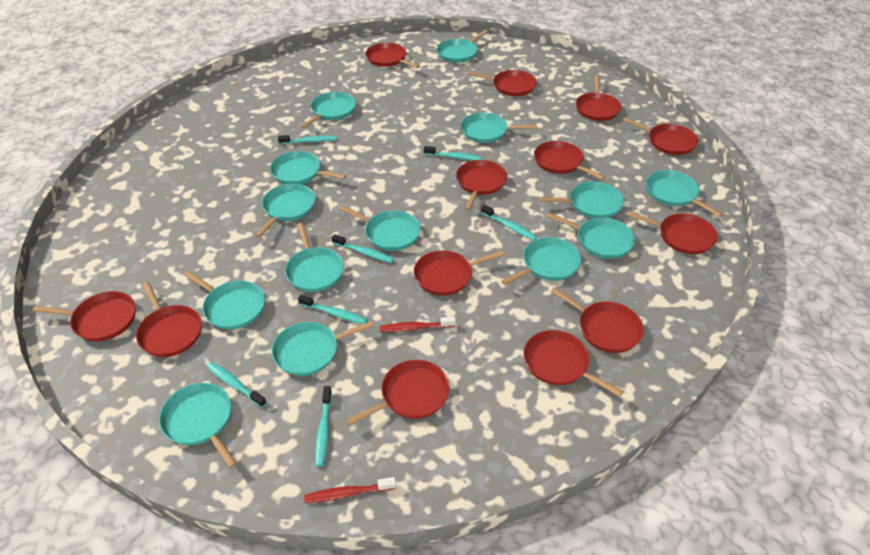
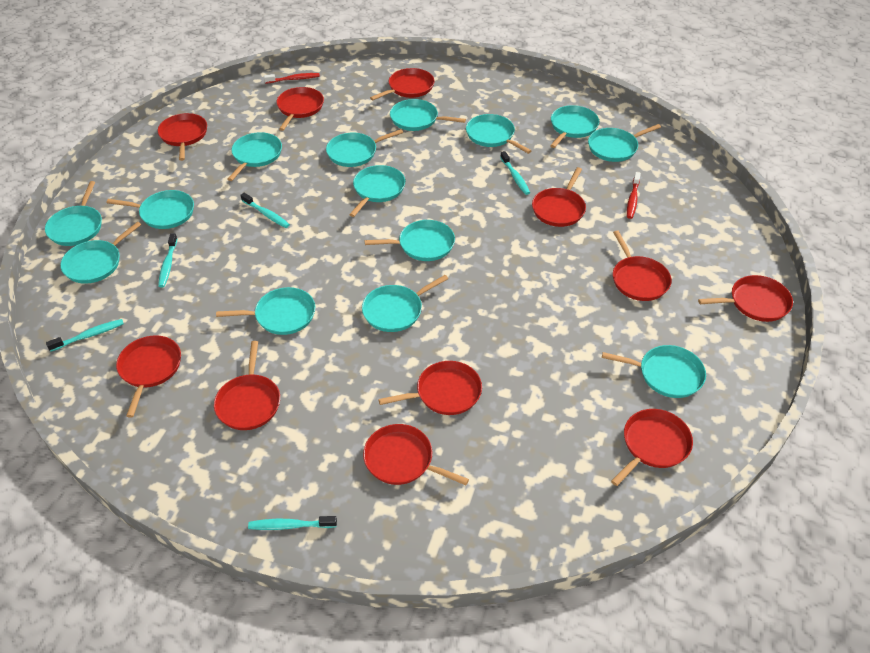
red pan: 13 -> 11
turquoise toothbrush: 7 -> 5

